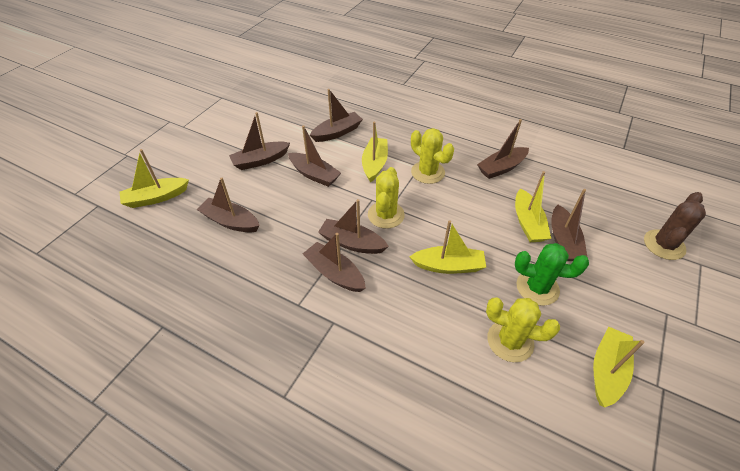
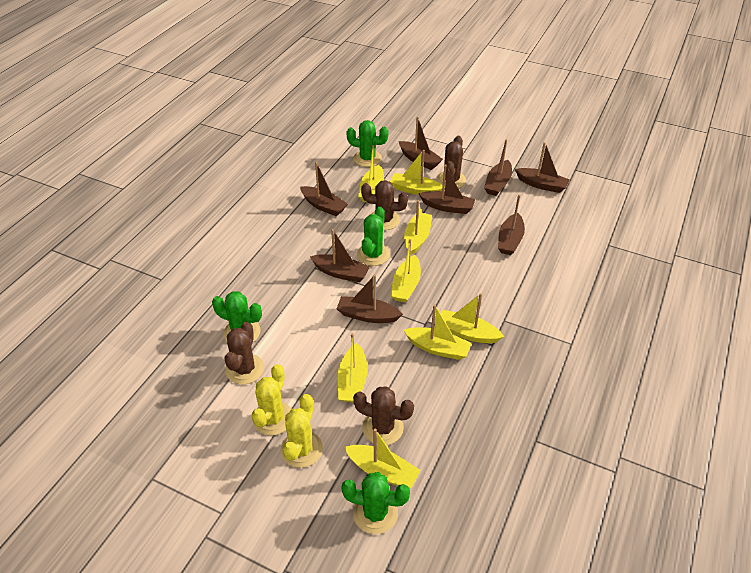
brown cactus: 1 -> 4
green cactus: 1 -> 4
yellow boat: 5 -> 8
yellow cactus: 3 -> 2

